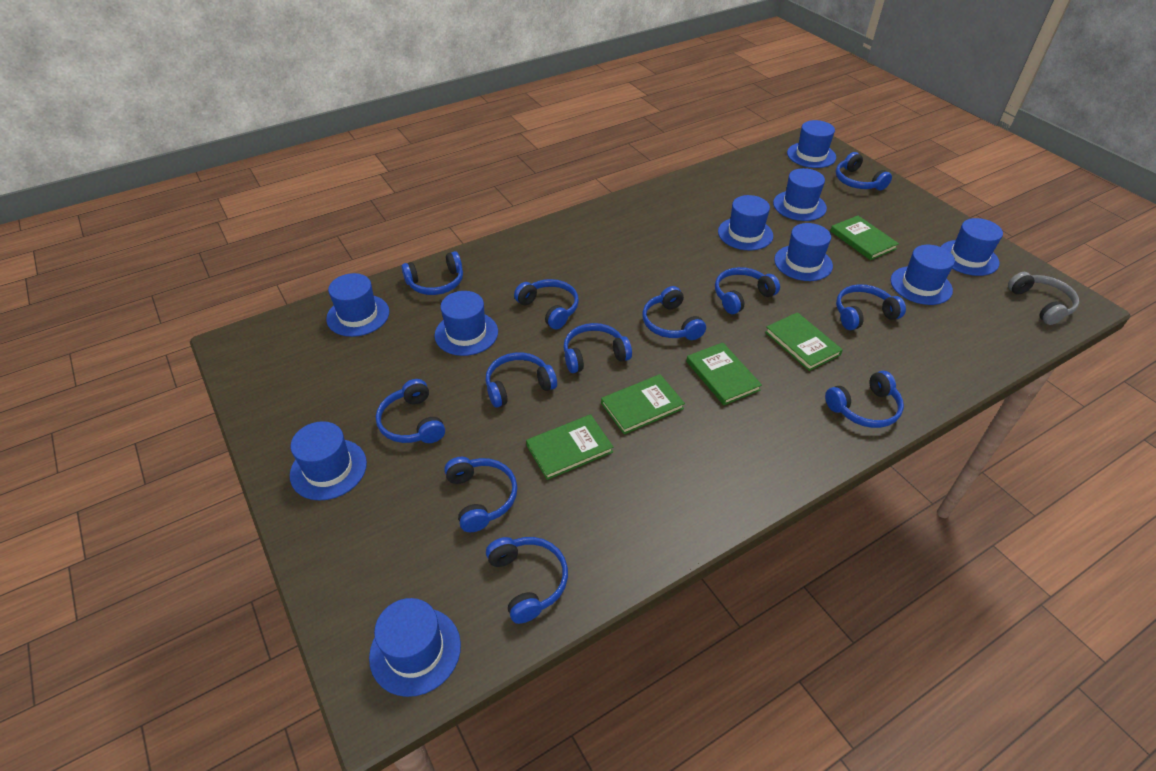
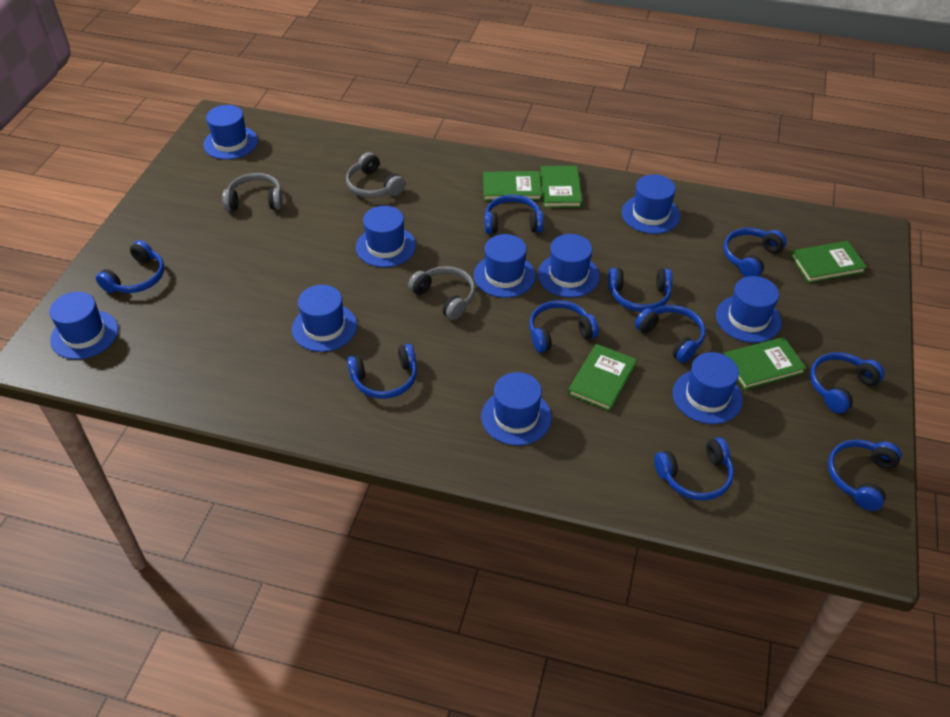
blue headphones: 12 -> 10
grey headphones: 1 -> 3

